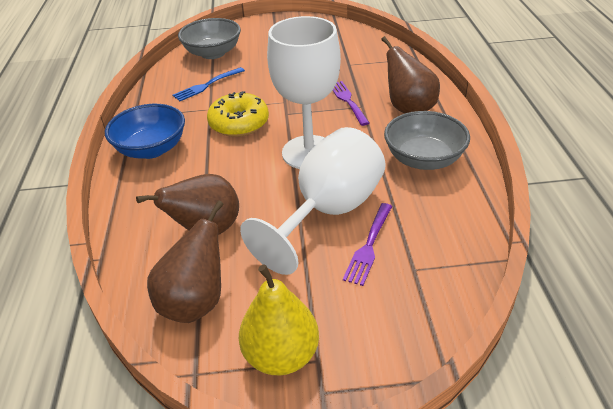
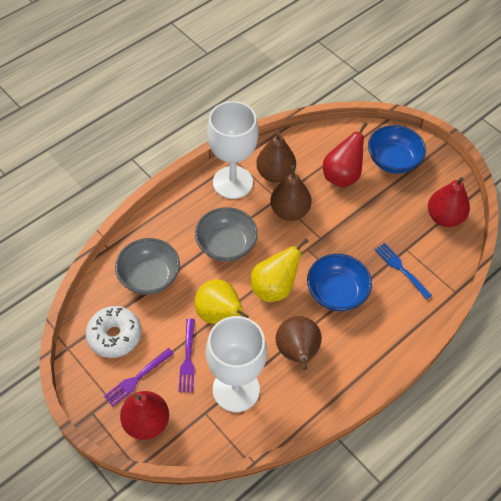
blue bowl: 1 -> 2
red pear: 0 -> 3
white donut: 0 -> 1
yellow donut: 1 -> 0
yellow pear: 1 -> 2

